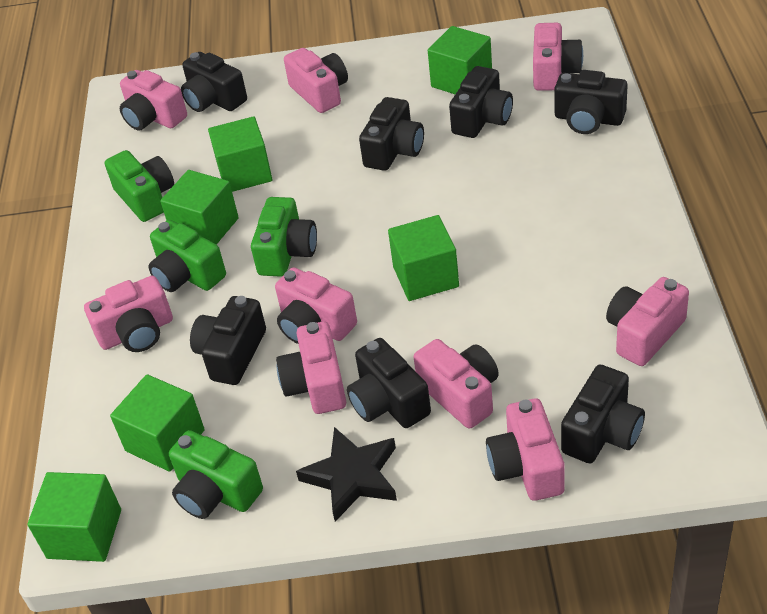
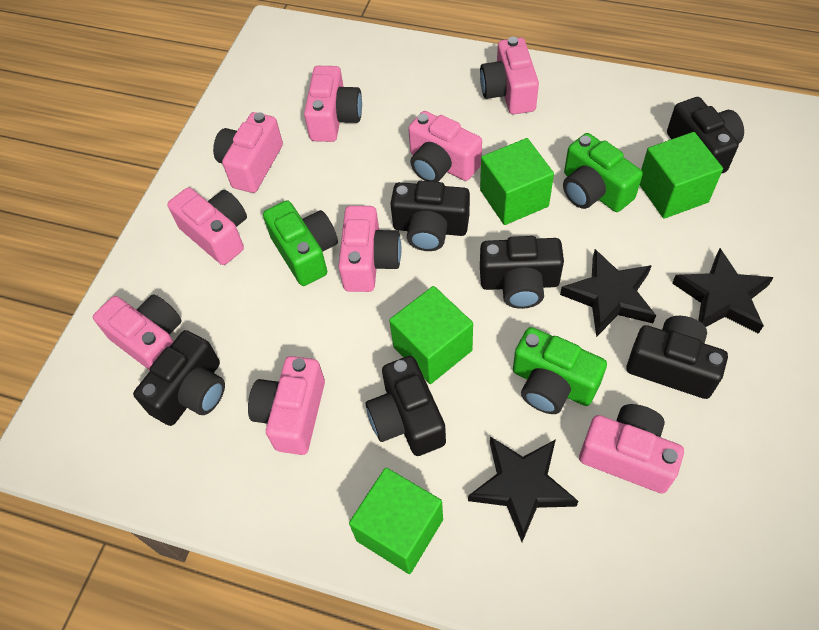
black camera: 7 -> 6
black star: 1 -> 3
green camera: 4 -> 3
green cube: 6 -> 4

